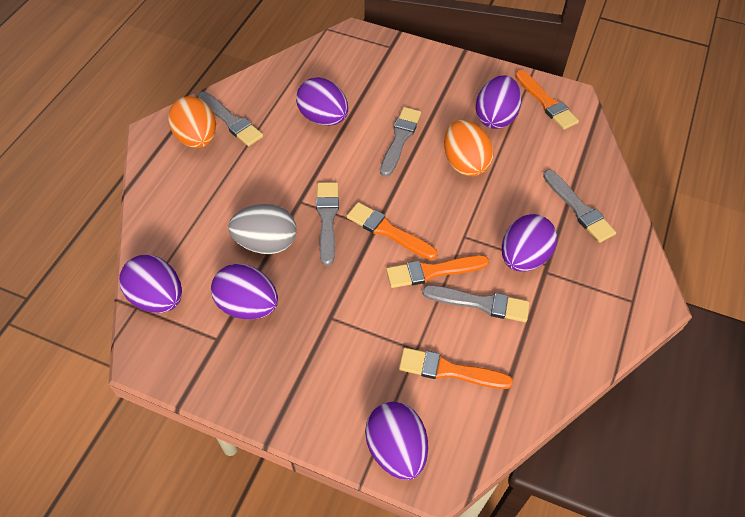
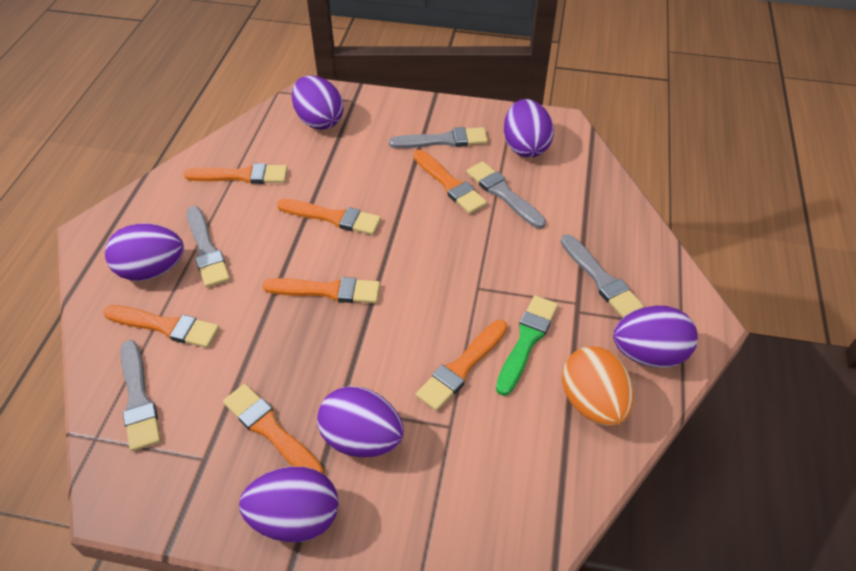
green brush: 0 -> 1
grey egg: 1 -> 0
orange brush: 4 -> 7
orange egg: 2 -> 1

